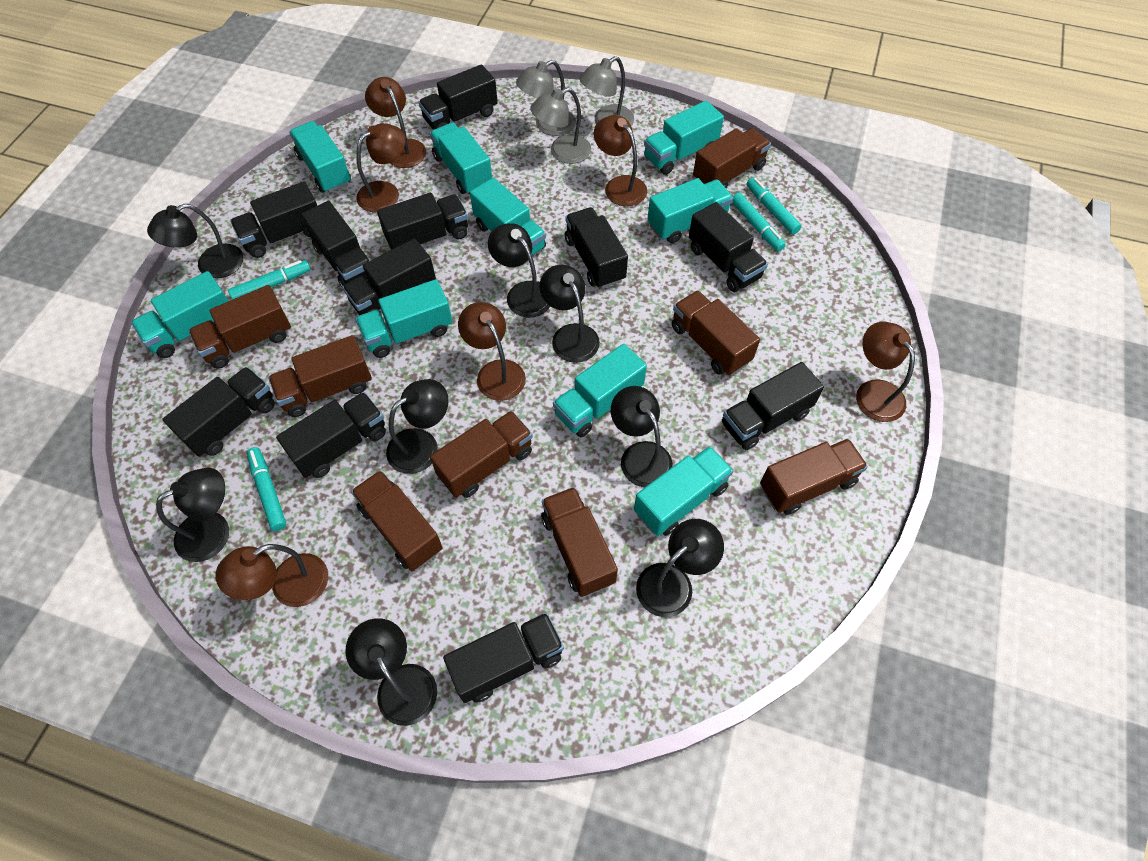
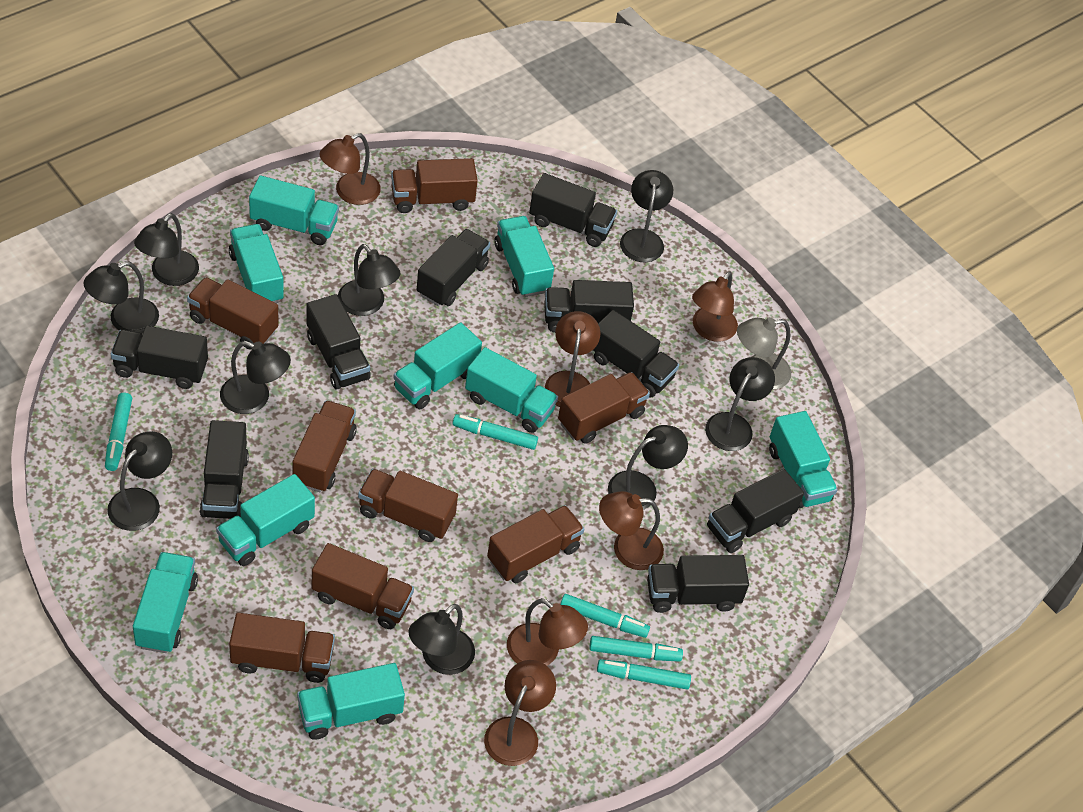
black lamp: 8 -> 9
black truck: 11 -> 9
grey lamp: 3 -> 1
turquoise marker: 4 -> 5

